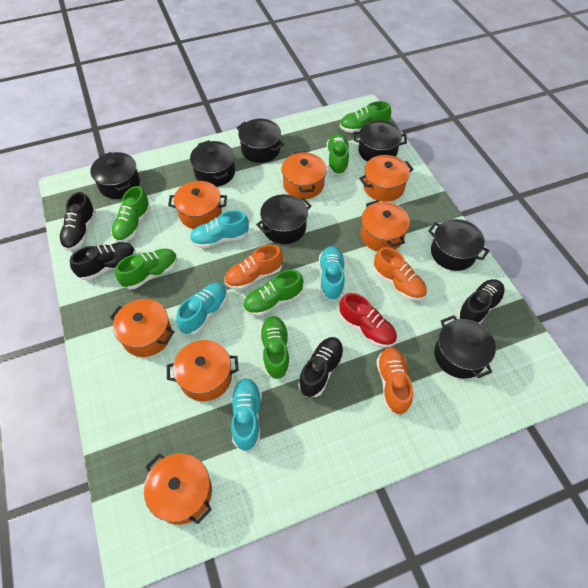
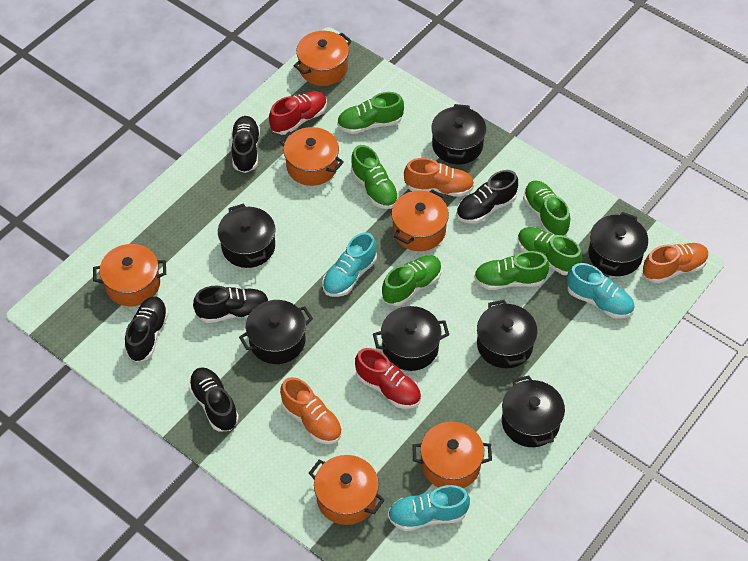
black shoe: 4 -> 5
orange pot: 7 -> 6
red shoe: 1 -> 2
turquoise shoe: 4 -> 3

